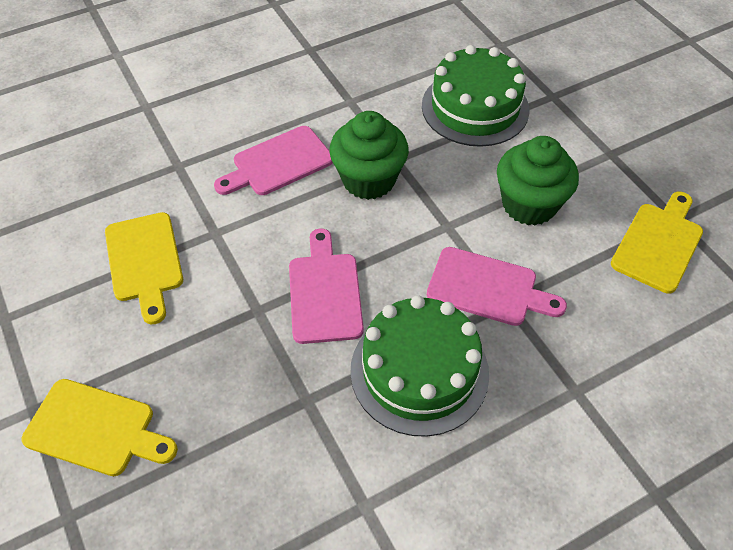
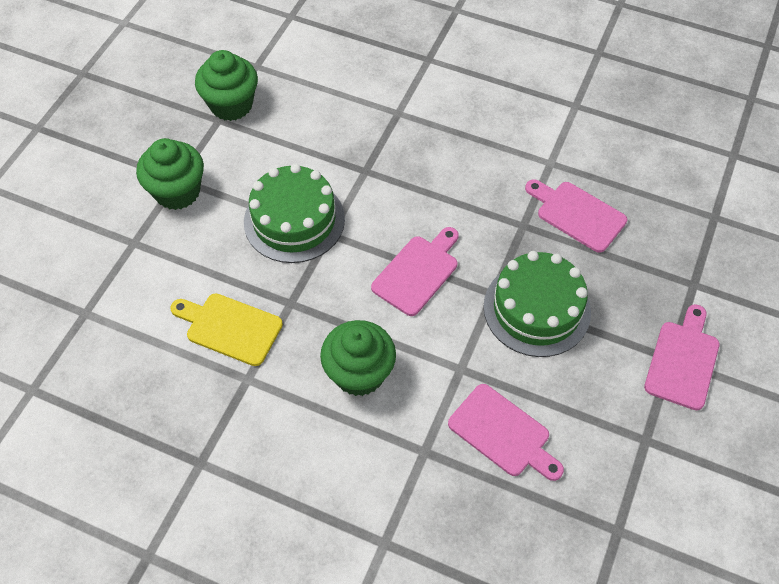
green cupcake: 2 -> 3
pink cutting board: 3 -> 4
yellow cutting board: 3 -> 1

